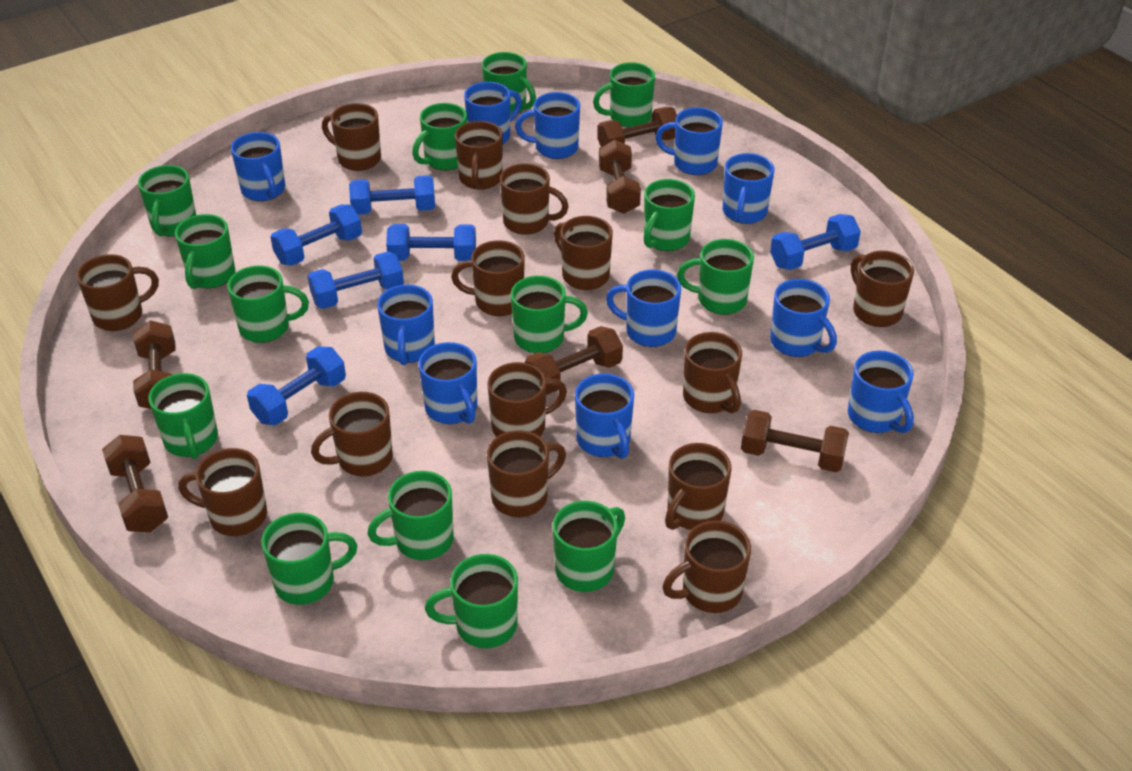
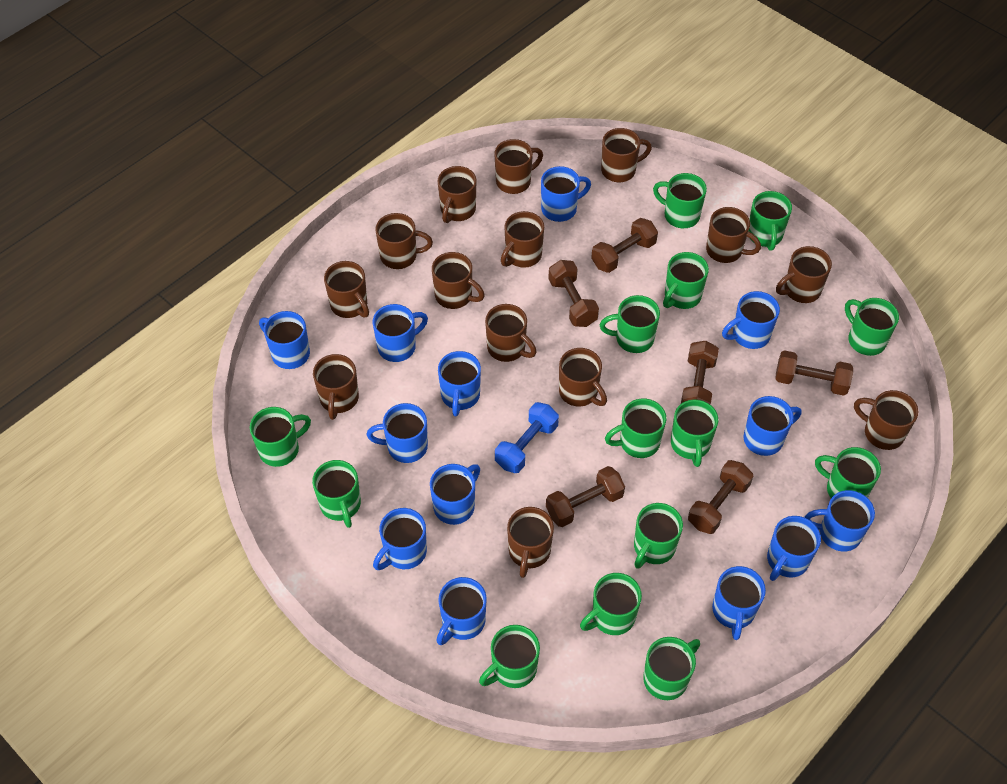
blue dumbbell: 6 -> 1
blue mug: 11 -> 13

